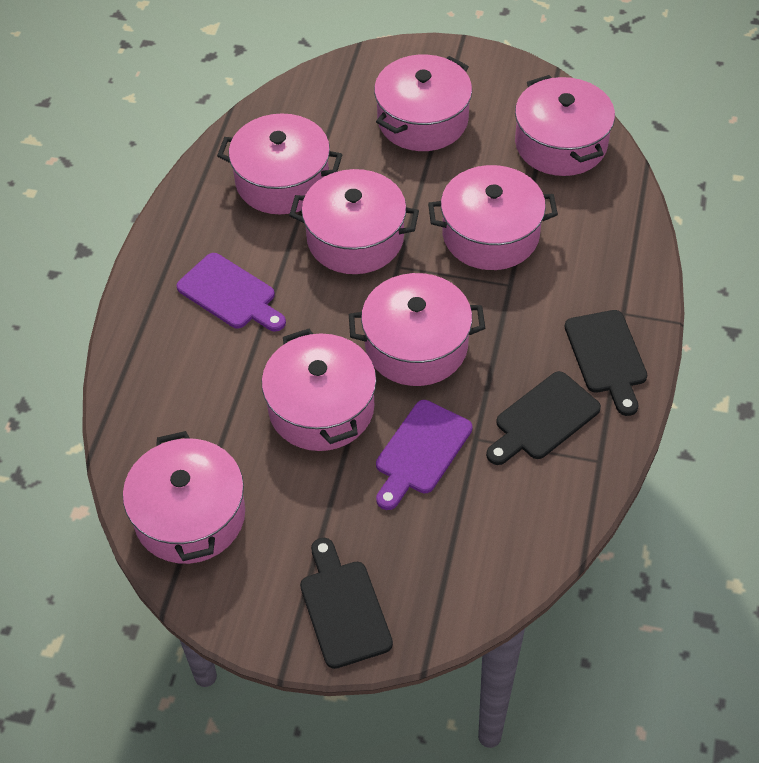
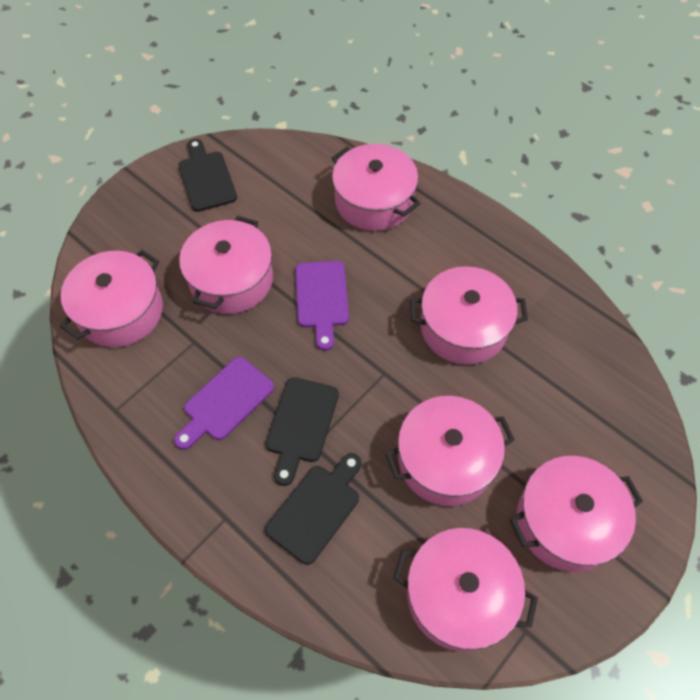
pink pot: 8 -> 7

